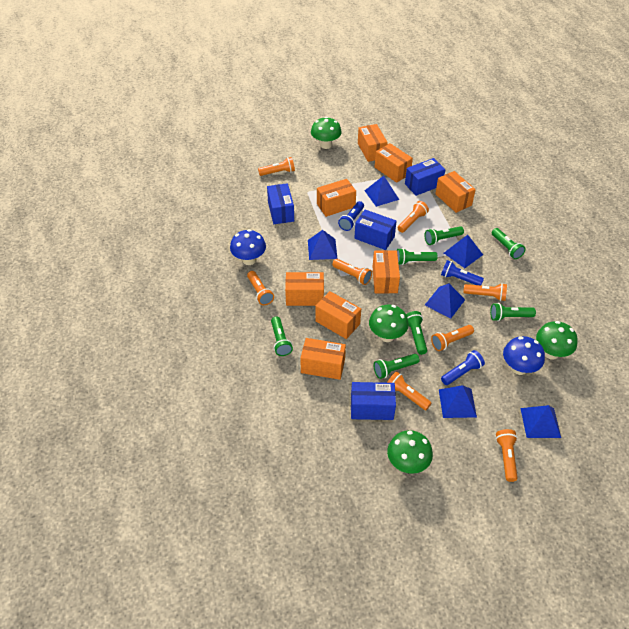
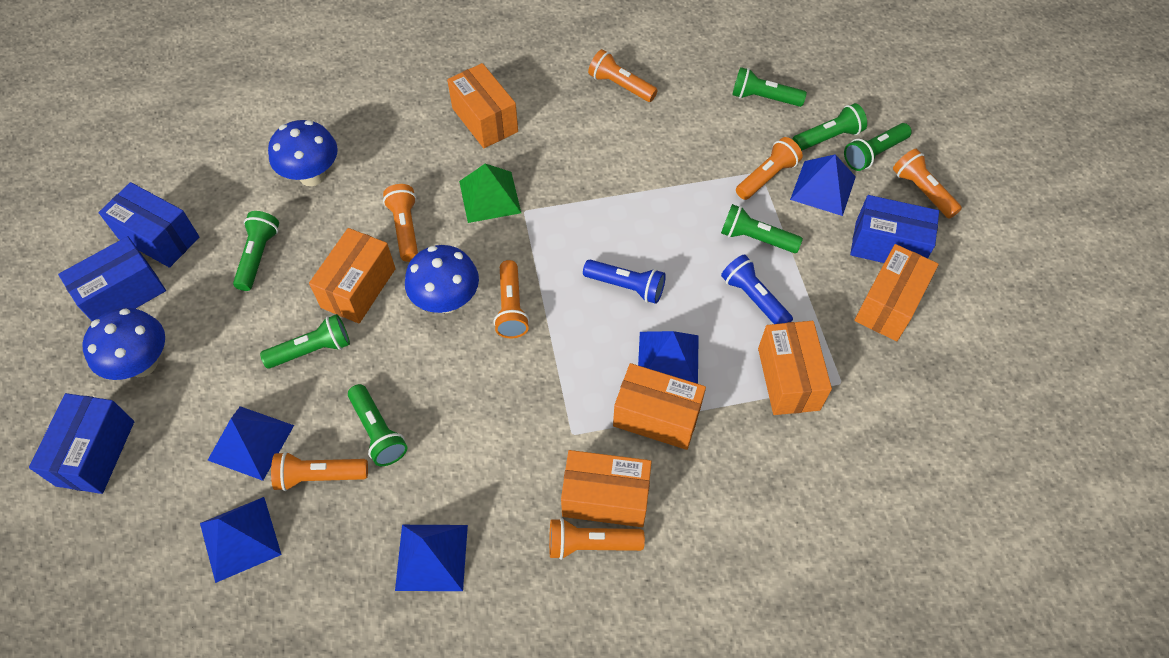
blue flashlight: 3 -> 2
blue mushroom: 2 -> 3
blue pyramid: 6 -> 5
green mushroom: 4 -> 0
green pyramid: 0 -> 1
orange box: 8 -> 6
orange flashlight: 8 -> 7

